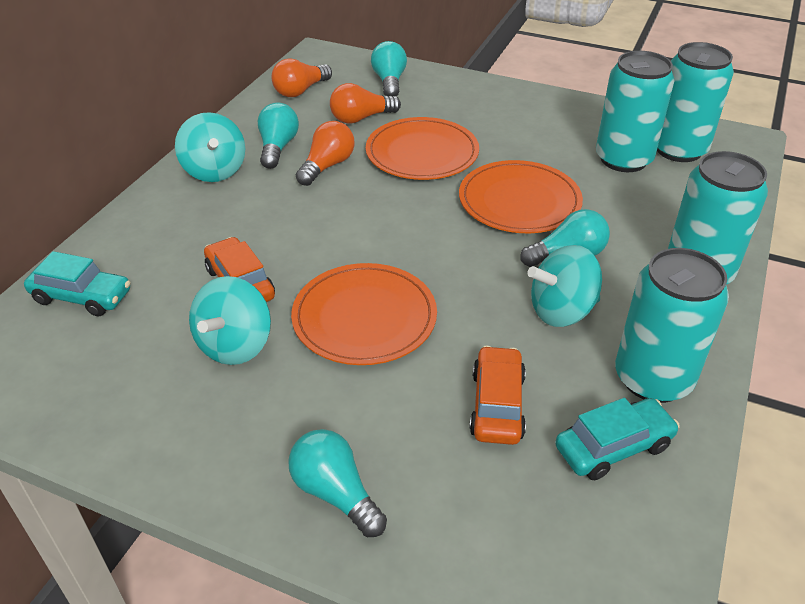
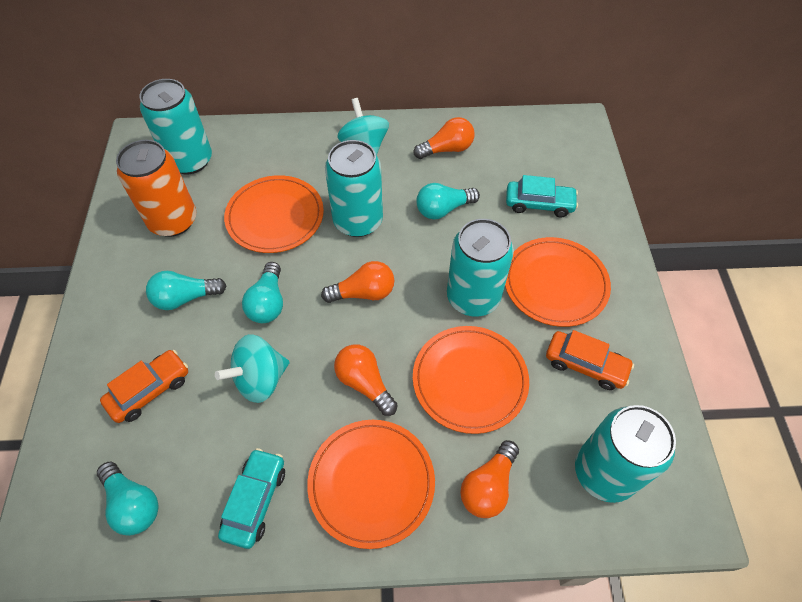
orange can: 0 -> 1
orange light bulb: 3 -> 4
orange plate: 3 -> 4
turquoise spinning top: 3 -> 2

